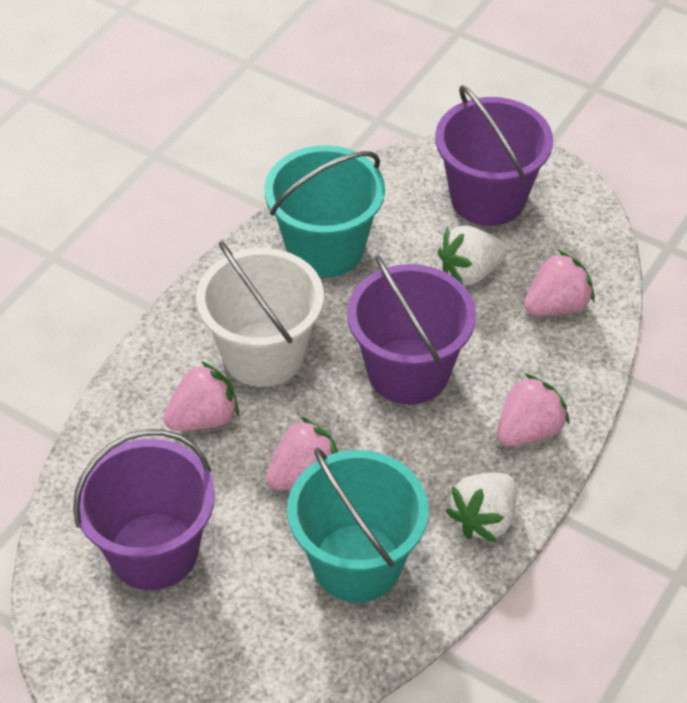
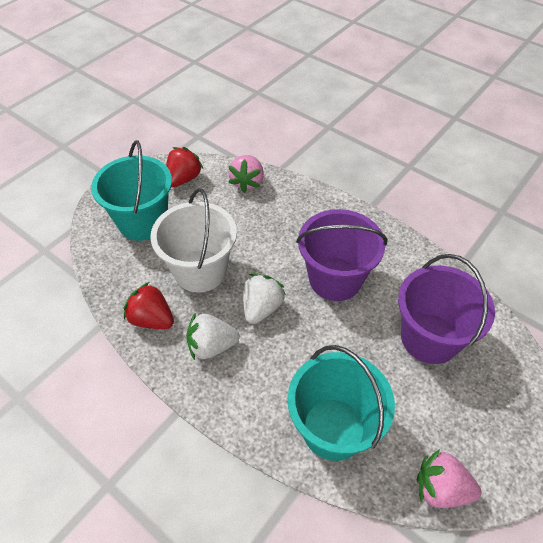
pink strawberry: 4 -> 2
purple bucket: 3 -> 2
red strawberry: 0 -> 2

